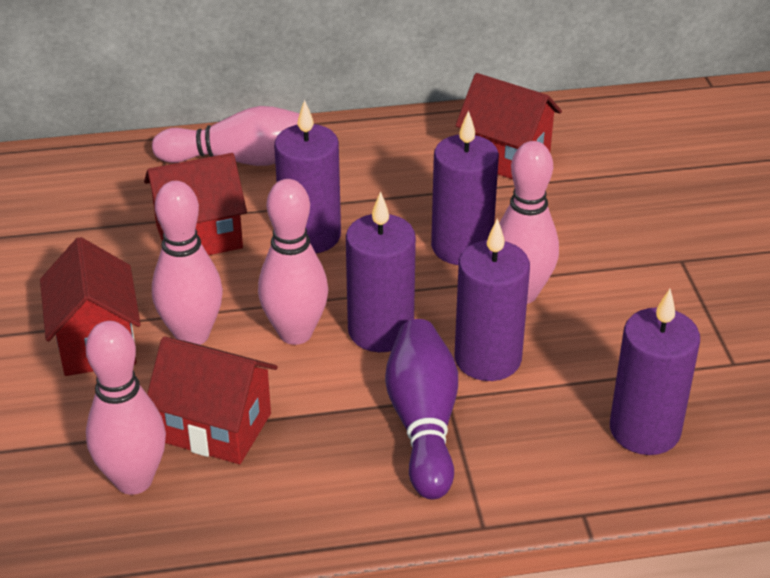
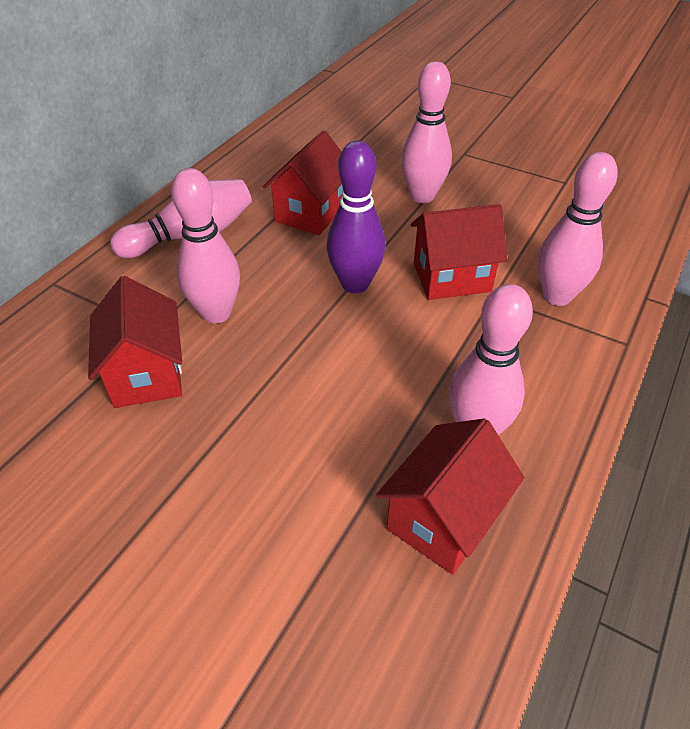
purple candle: 5 -> 0

